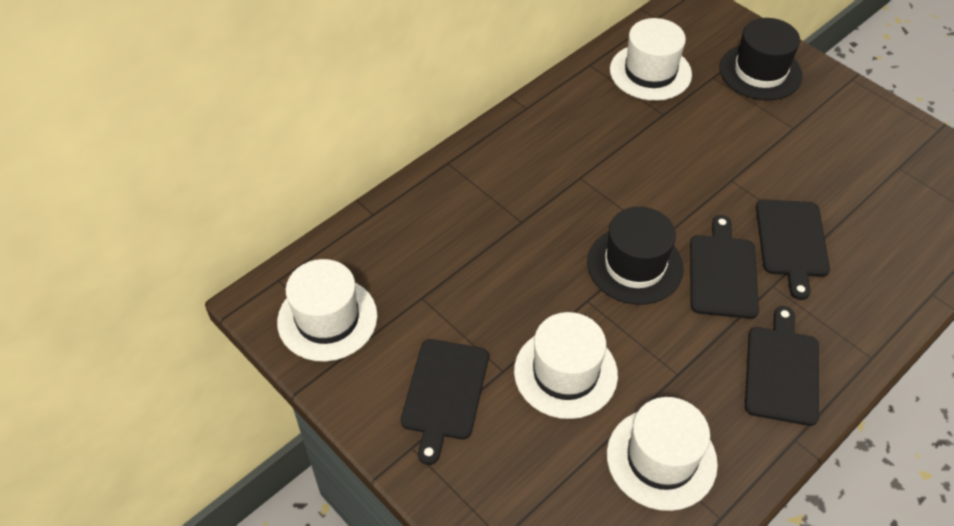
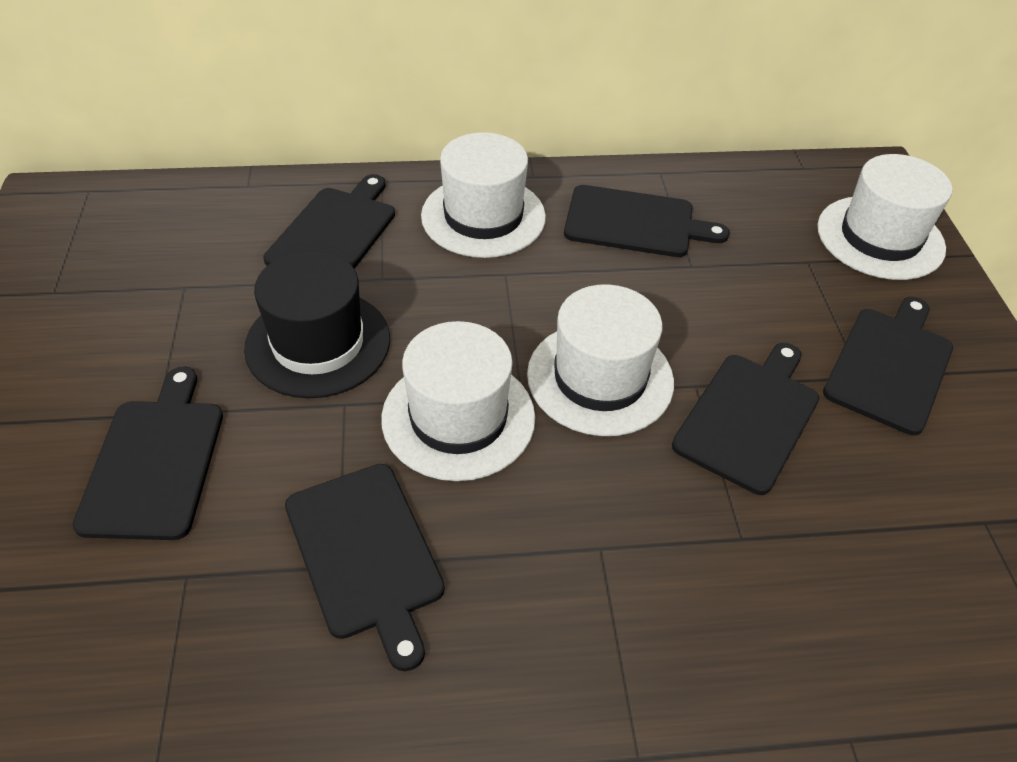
black cutting board: 4 -> 6
black hat: 2 -> 1

